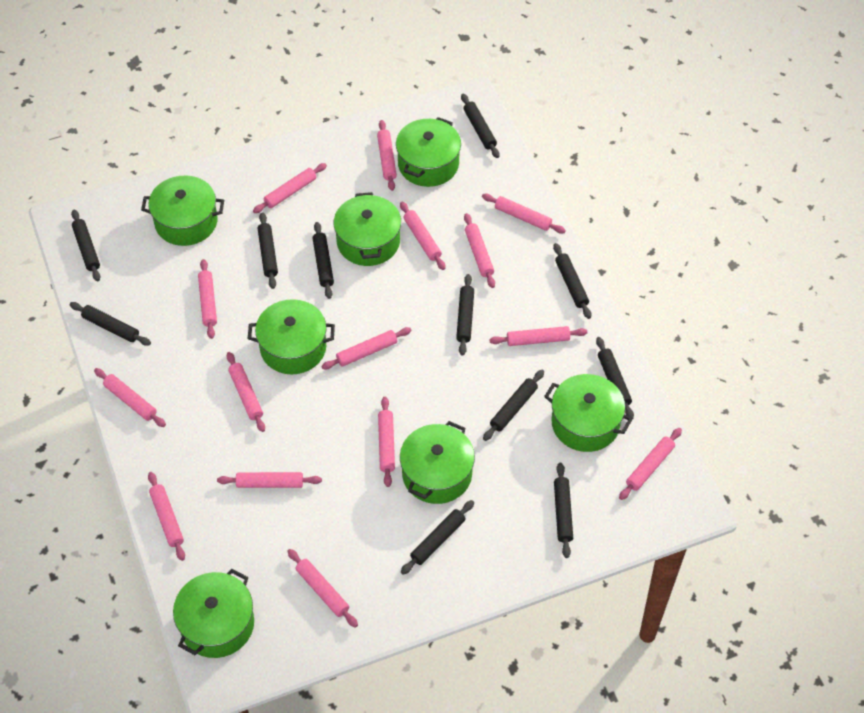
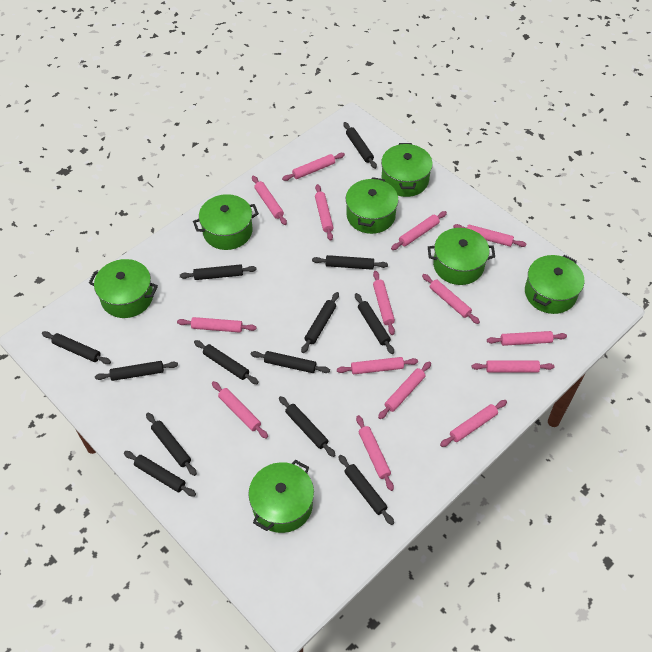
black rolling pin: 11 -> 13

